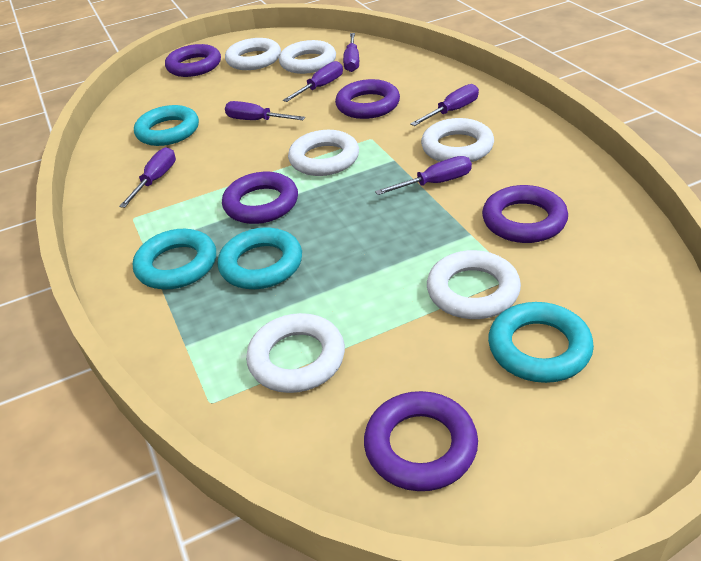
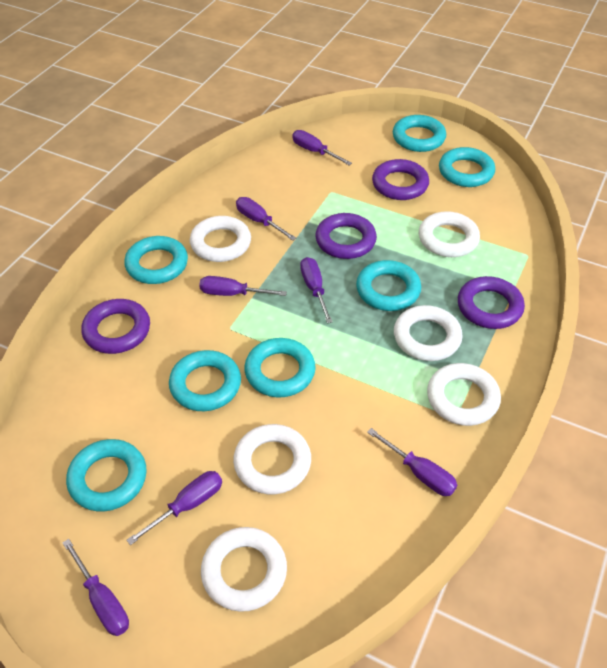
purple ring: 5 -> 4
purple screwdriver: 6 -> 7
turquoise ring: 4 -> 7

